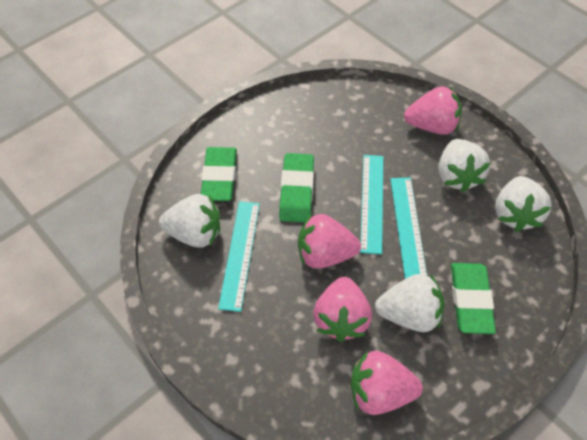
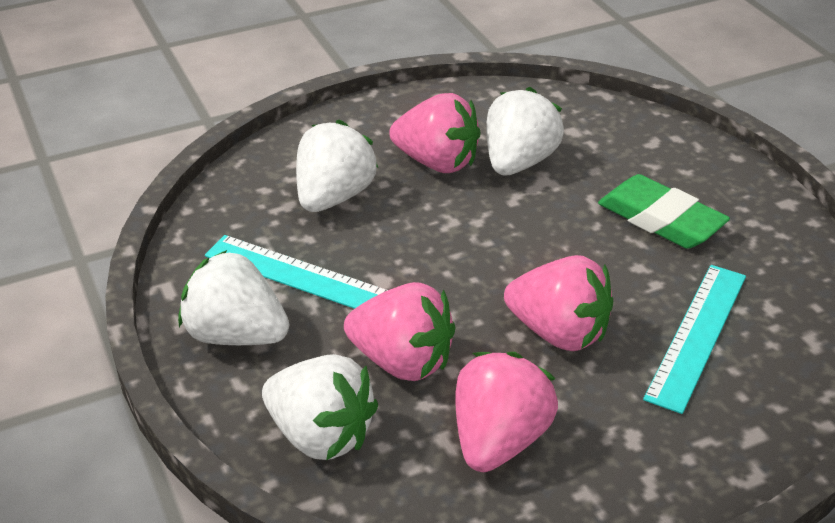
green eraser: 3 -> 1
turquoise ruler: 3 -> 2

